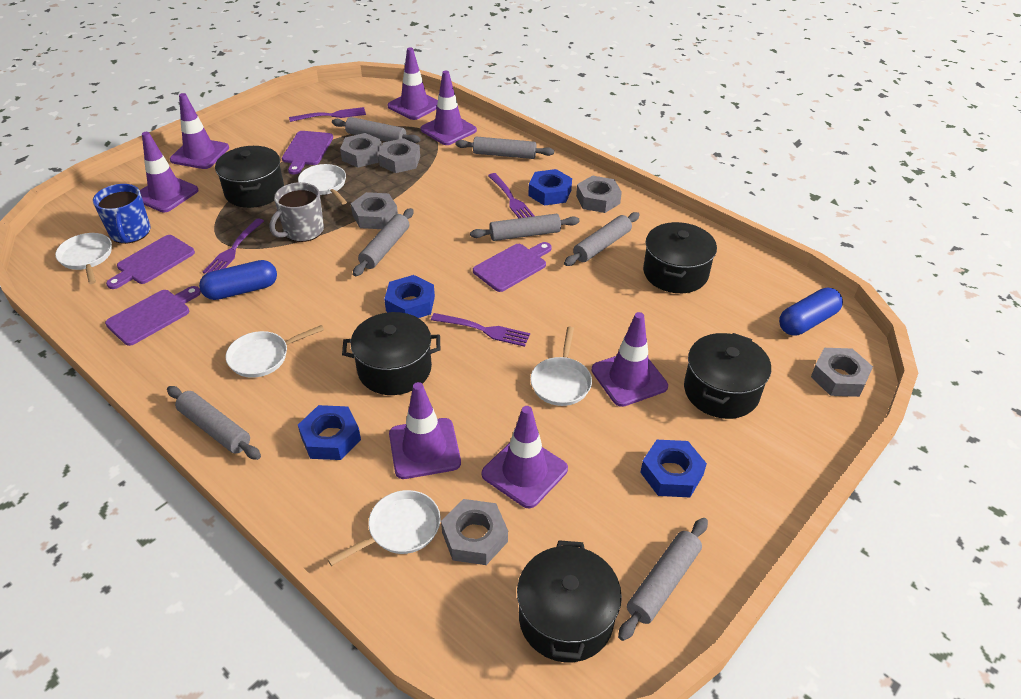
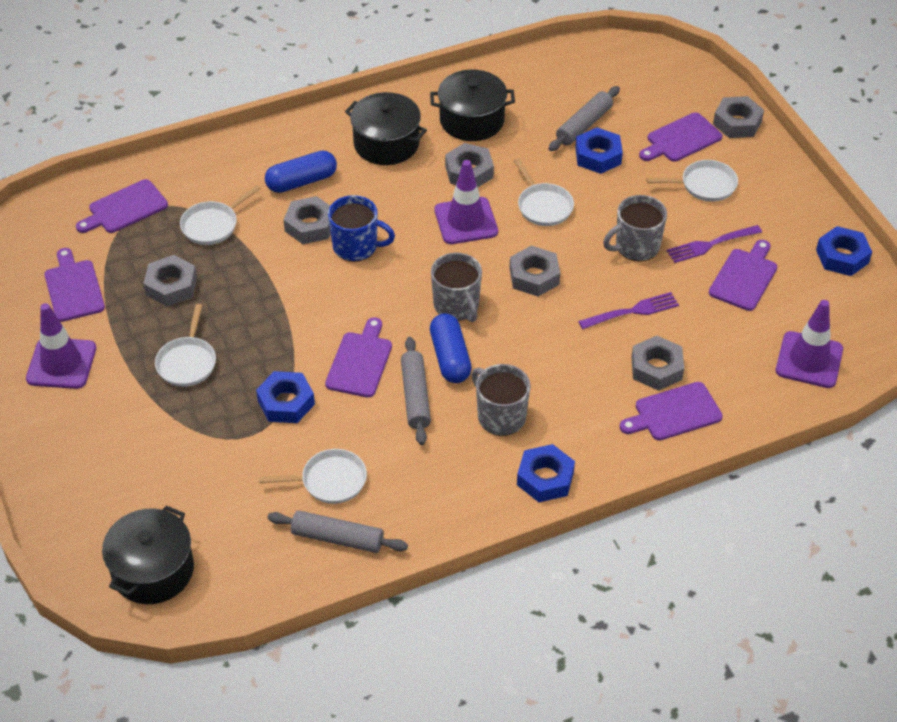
black pot: 5 -> 3
grey mug: 1 -> 3
grey rolling pin: 7 -> 3
purple cutting board: 4 -> 6
purple fork: 4 -> 2
purple traffic cone: 7 -> 3

